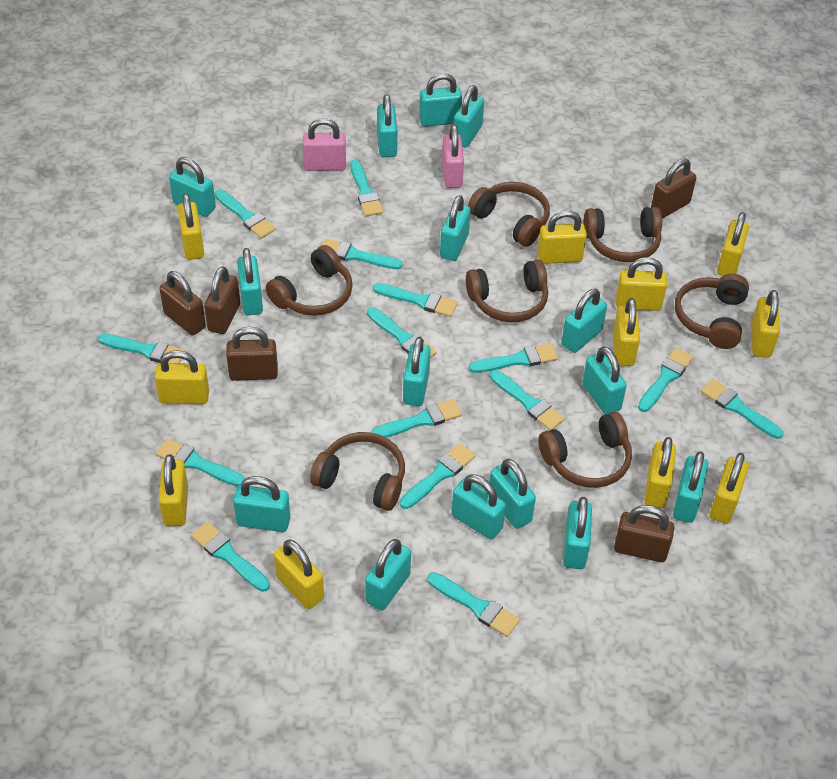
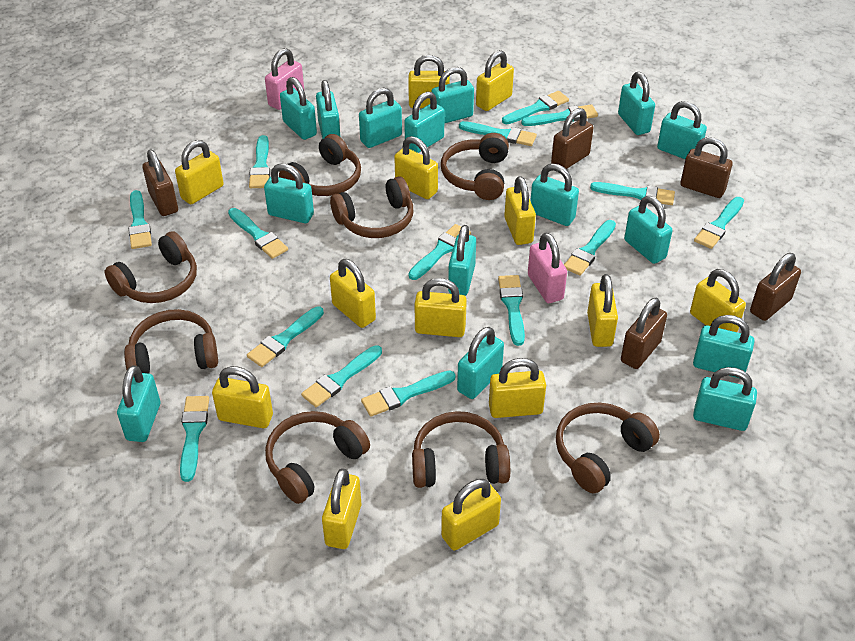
brown headphones: 7 -> 8
yellow padlock: 11 -> 13

